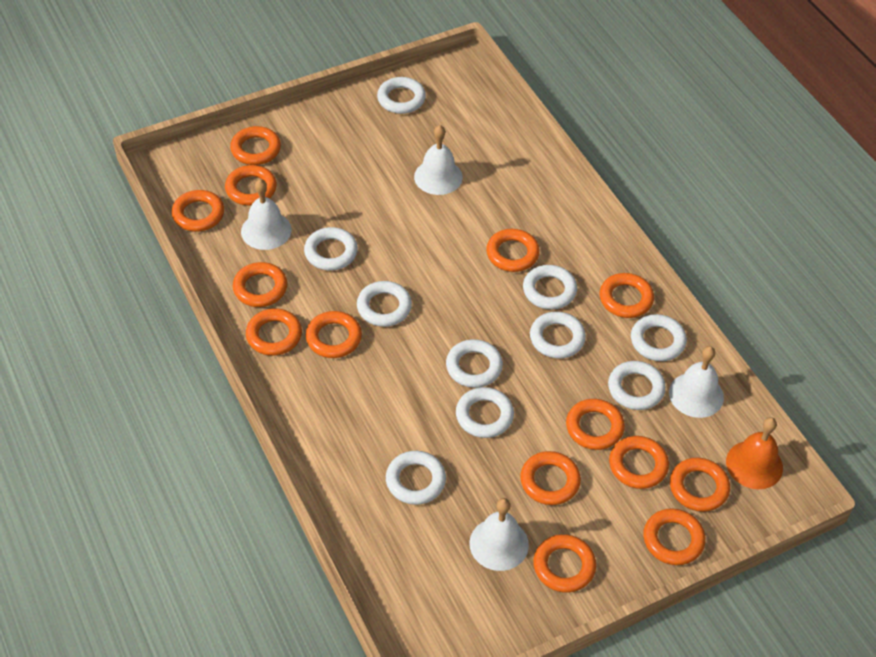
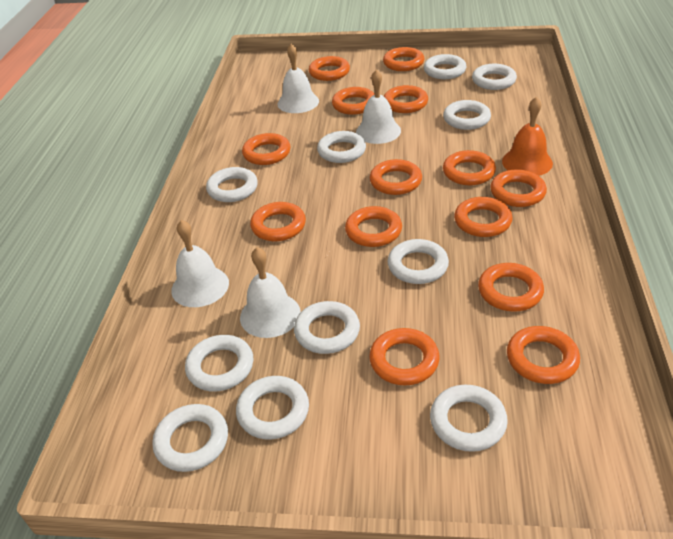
white ring: 10 -> 11

